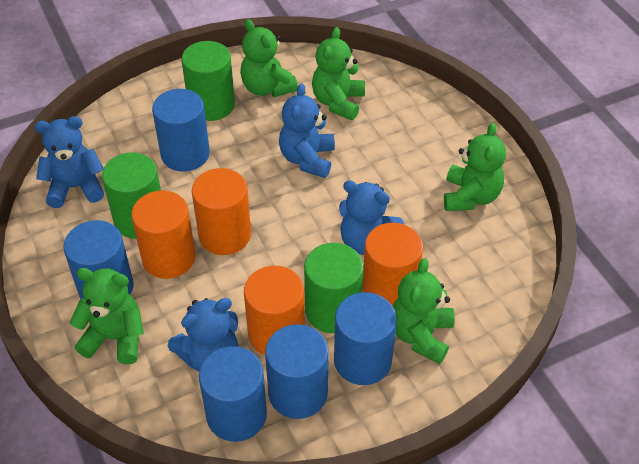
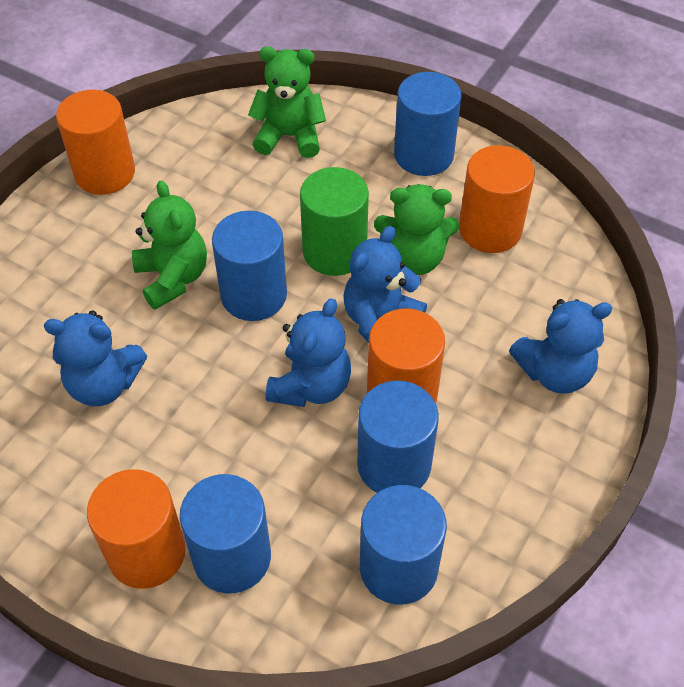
green cylinder: 3 -> 1
green teddy bear: 5 -> 3

